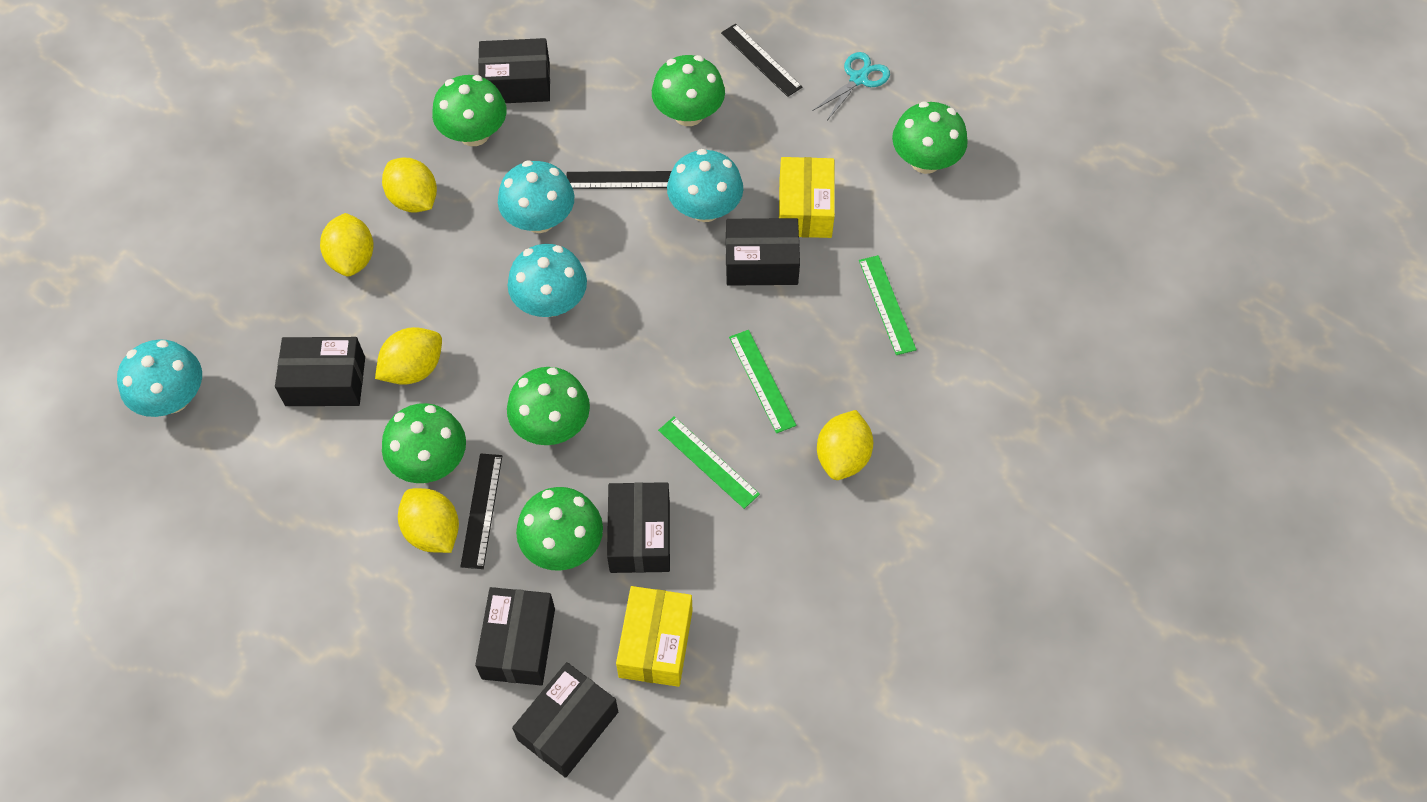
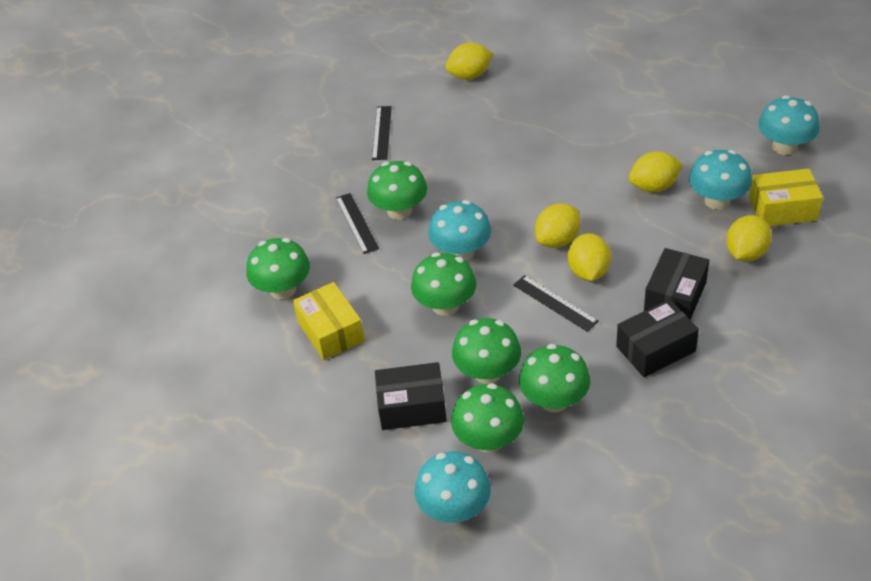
black box: 6 -> 3
green ruler: 3 -> 0
turquoise scissors: 1 -> 0

